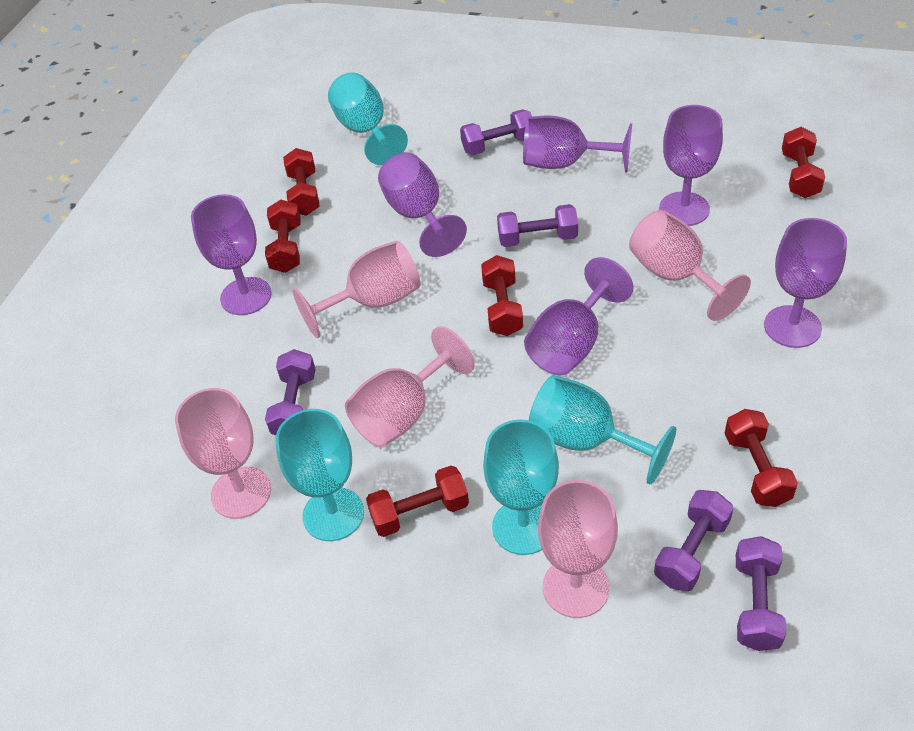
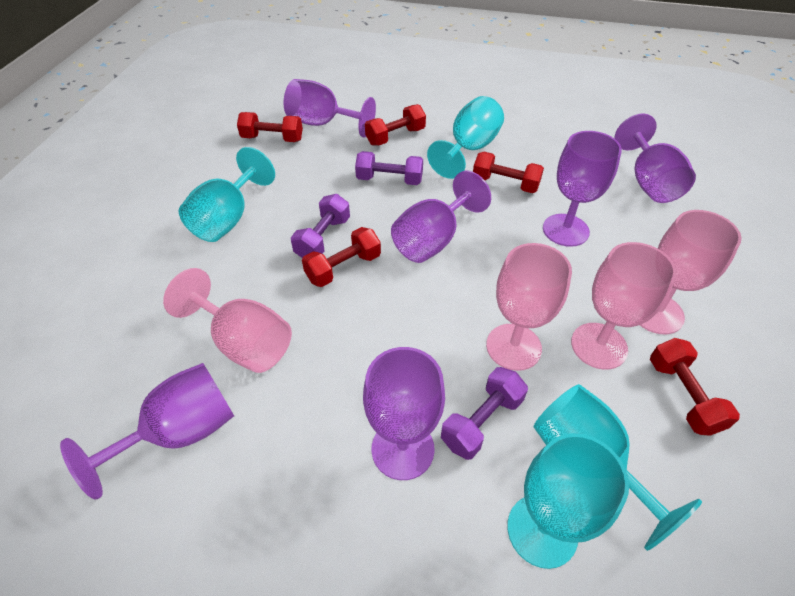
pink goblet: 5 -> 4
purple dumbbell: 5 -> 3
red dumbbell: 6 -> 5

